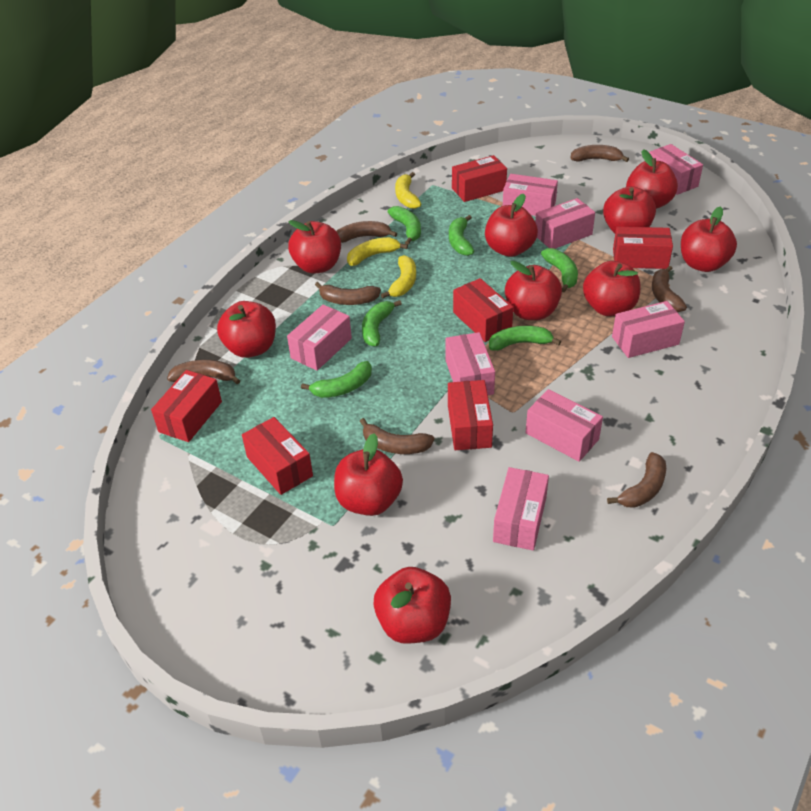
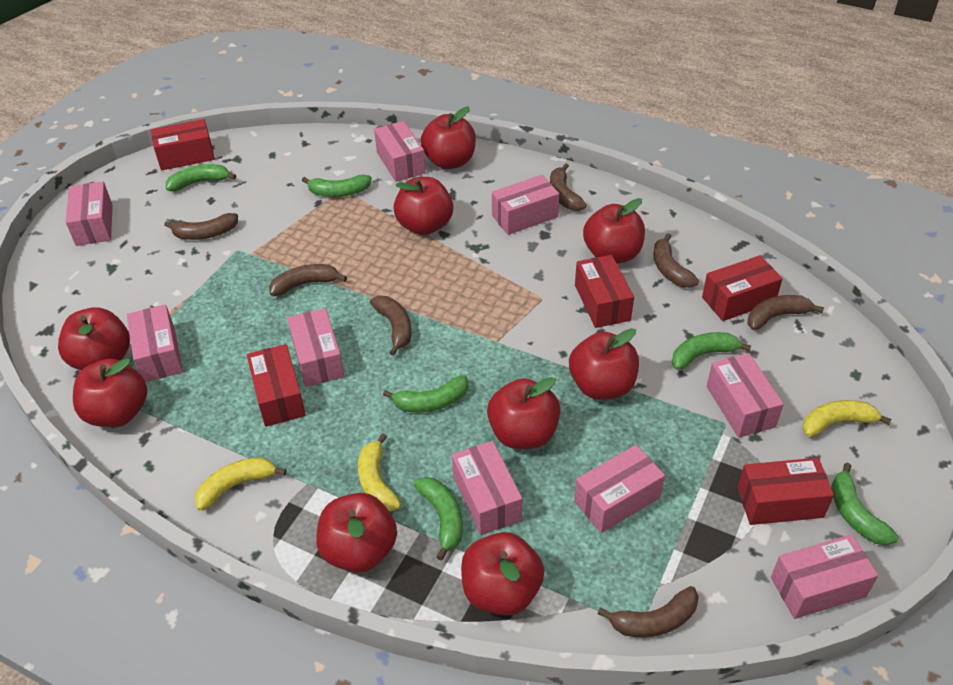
pink box: 8 -> 9
red apple: 10 -> 9
red box: 6 -> 5

